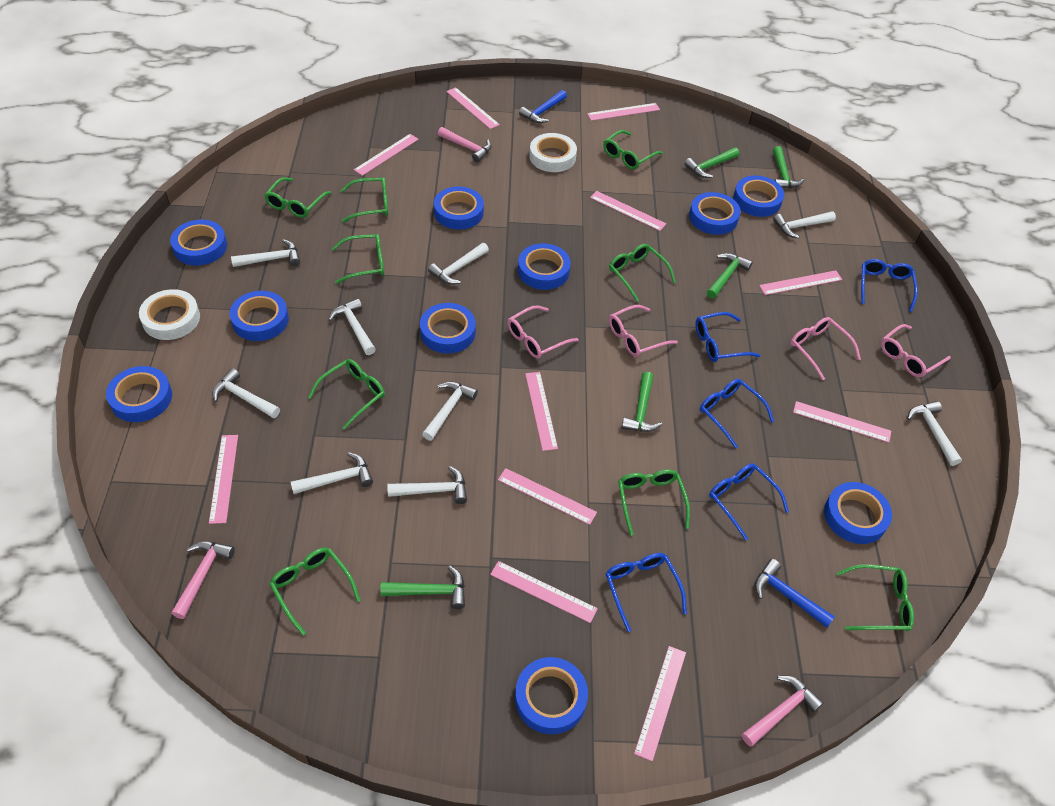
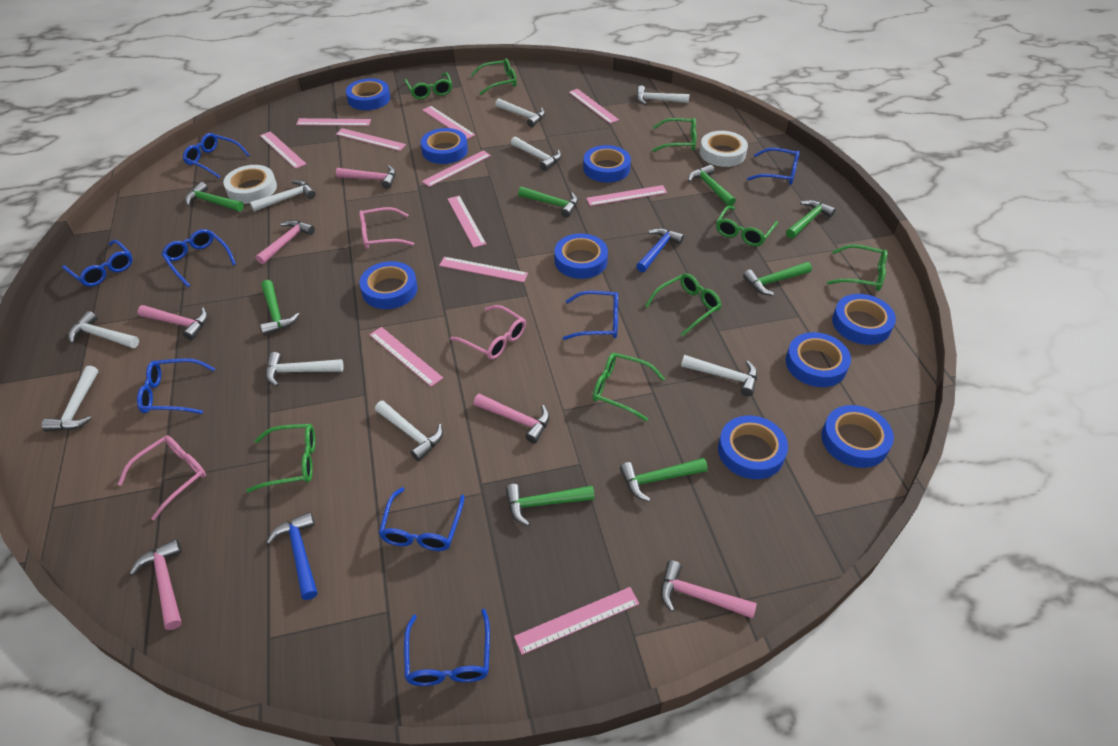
blue glasses: 5 -> 8
blue tape: 10 -> 9
green glasses: 9 -> 8
green hammer: 5 -> 8
pink glasses: 4 -> 3
pink hammer: 3 -> 6

